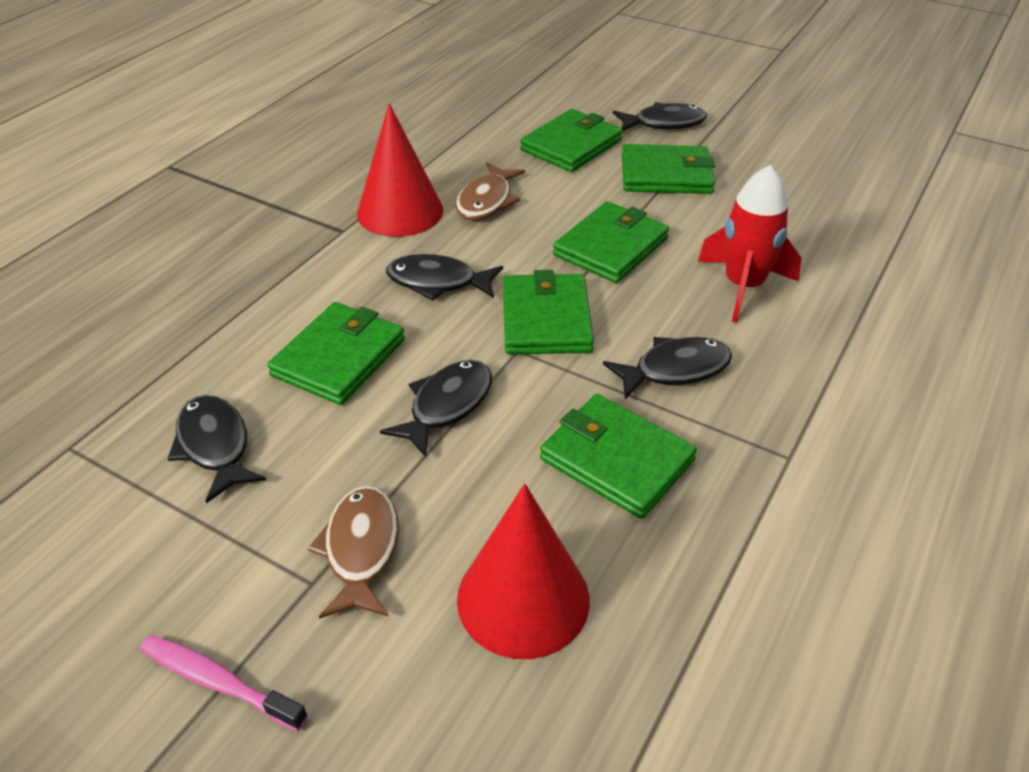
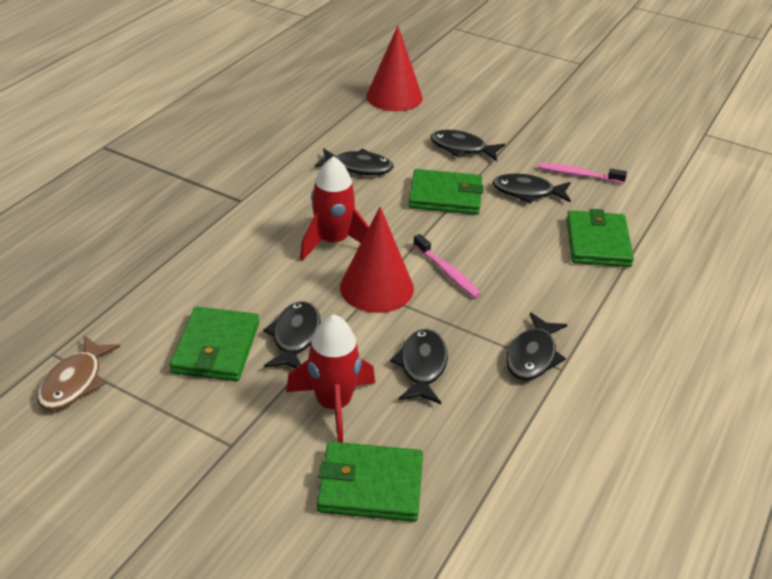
black fish: 5 -> 6
brown fish: 2 -> 1
green wallet: 6 -> 4
pink toothbrush: 1 -> 2
red rocket: 1 -> 2

